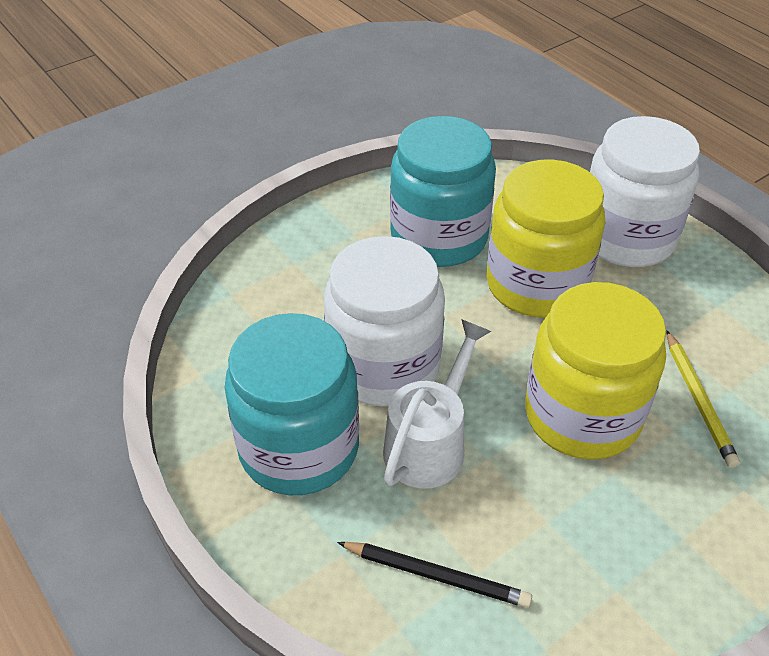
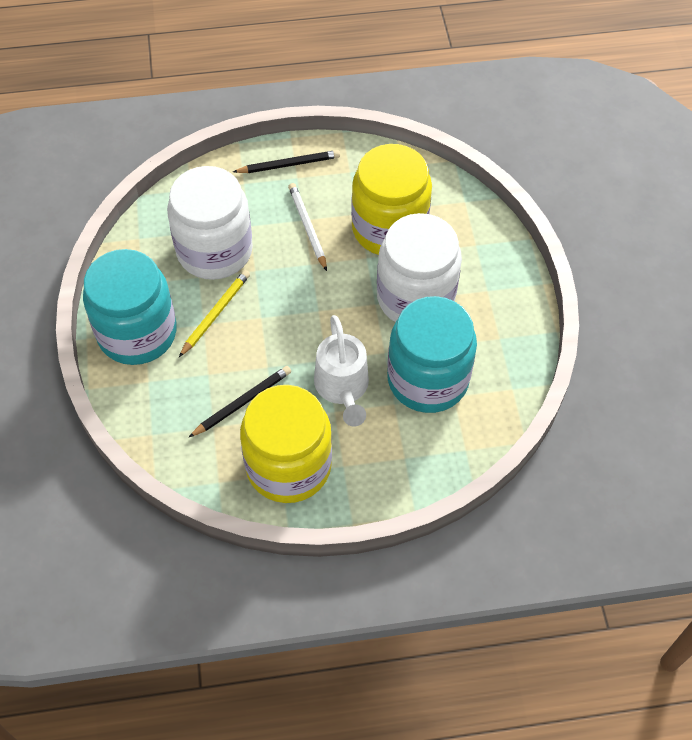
black pencil: 1 -> 2
white pencil: 0 -> 1

